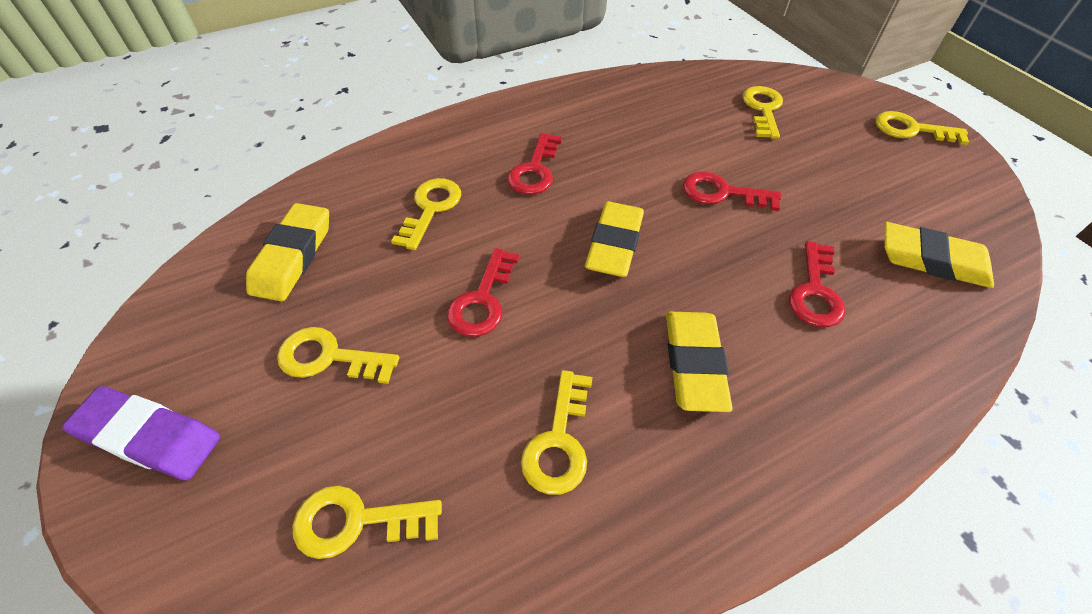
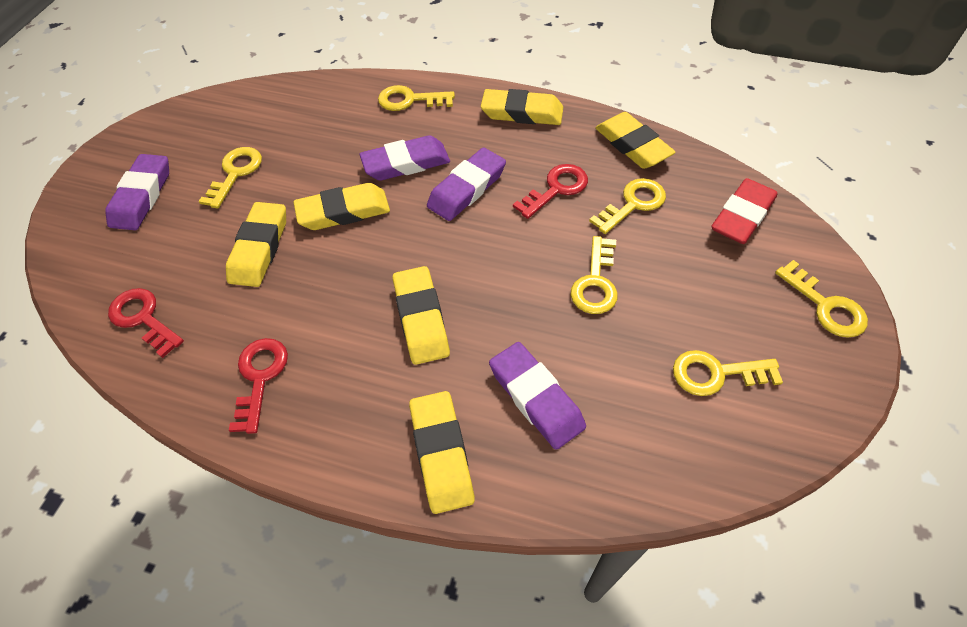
purple eraser: 1 -> 4
red eraser: 0 -> 1
red key: 4 -> 3
yellow eraser: 4 -> 6

